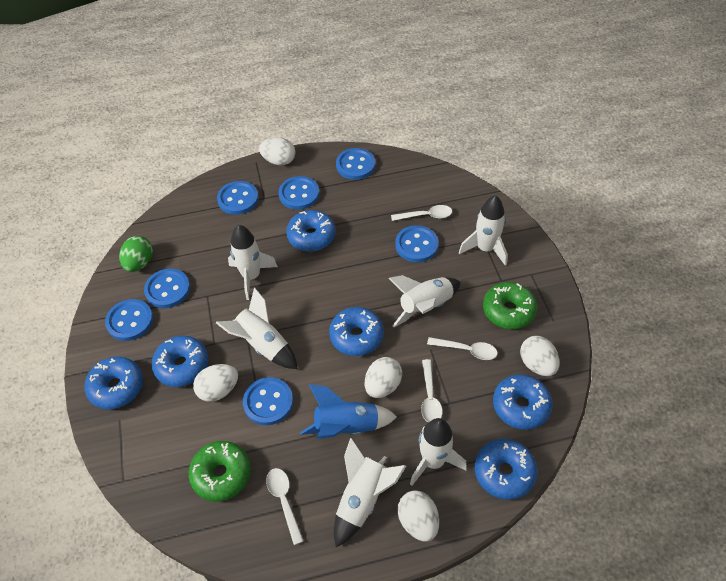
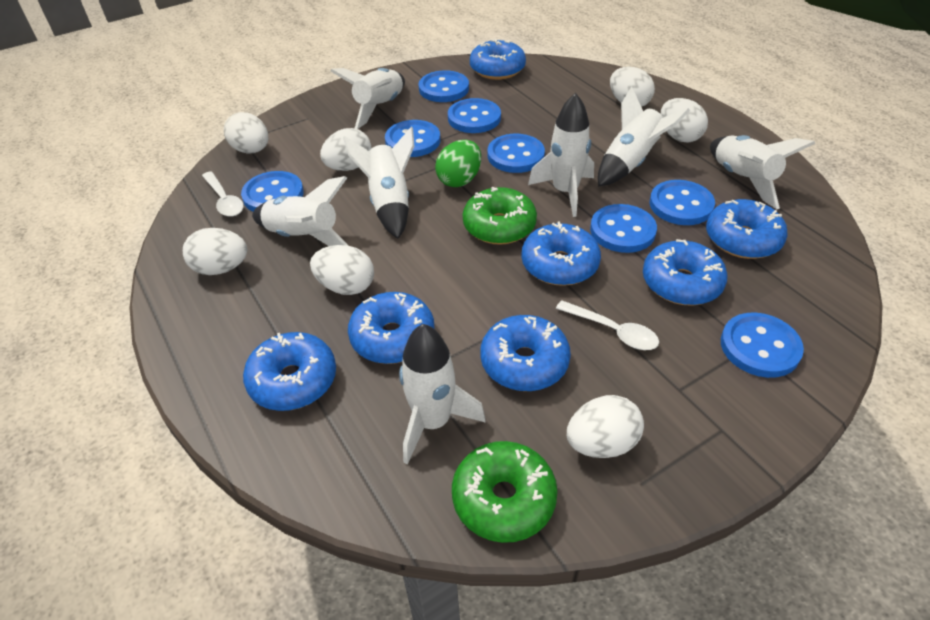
blue button: 7 -> 8
blue donut: 6 -> 7
blue rocket: 1 -> 0
white egg: 5 -> 7
white rocket: 6 -> 7
white spoon: 4 -> 2

